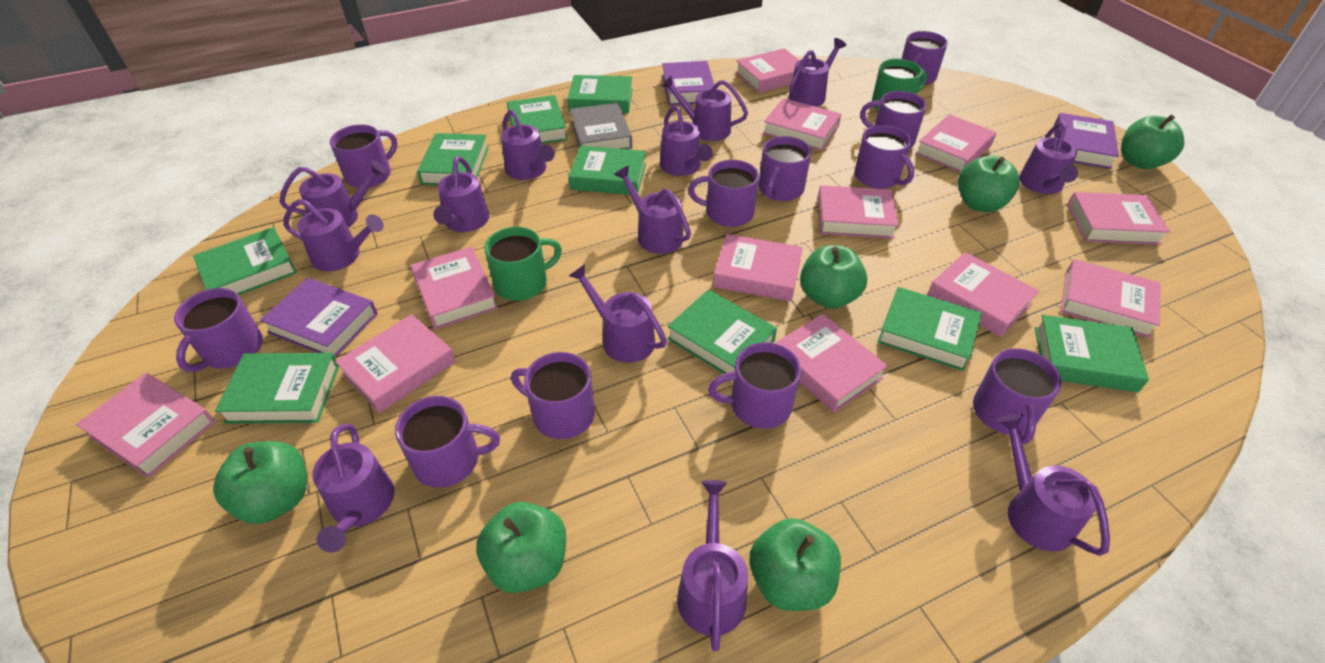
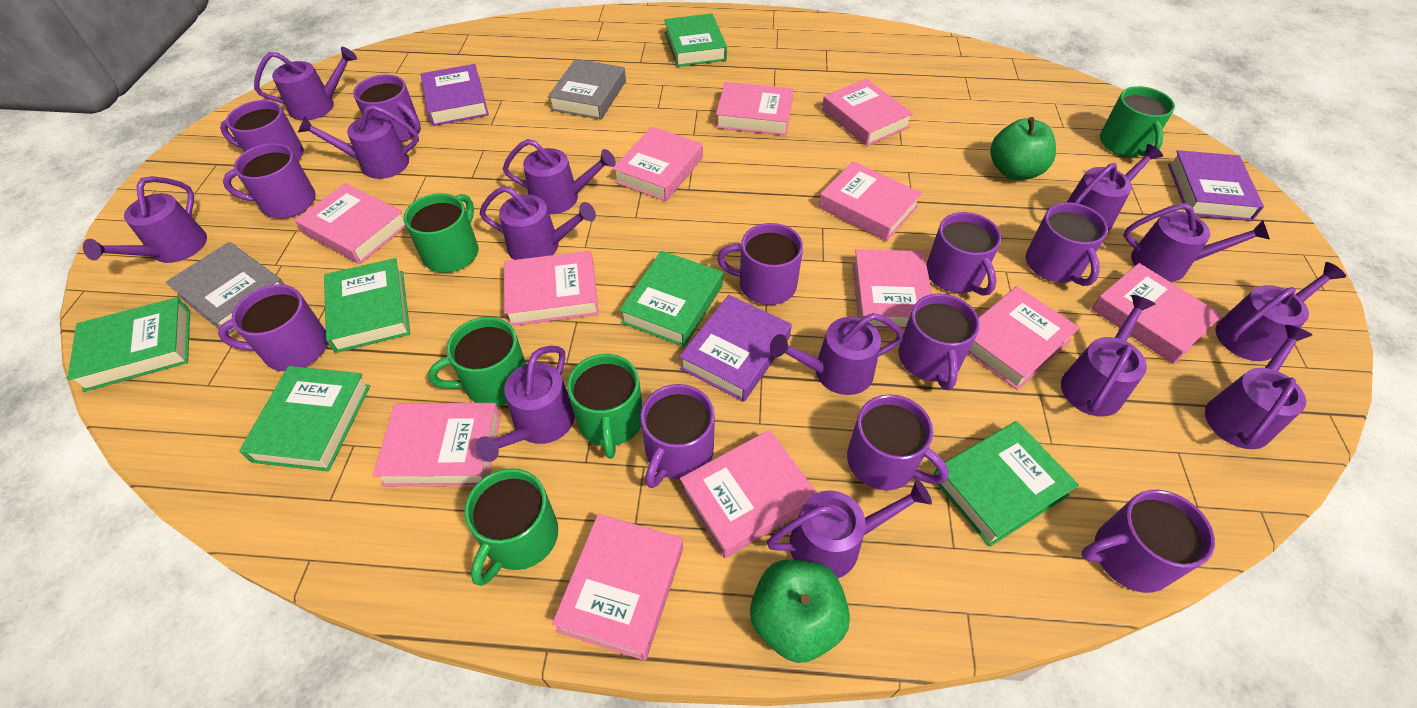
green apple: 6 -> 2
green book: 9 -> 6
green mug: 2 -> 5
grey book: 1 -> 2

